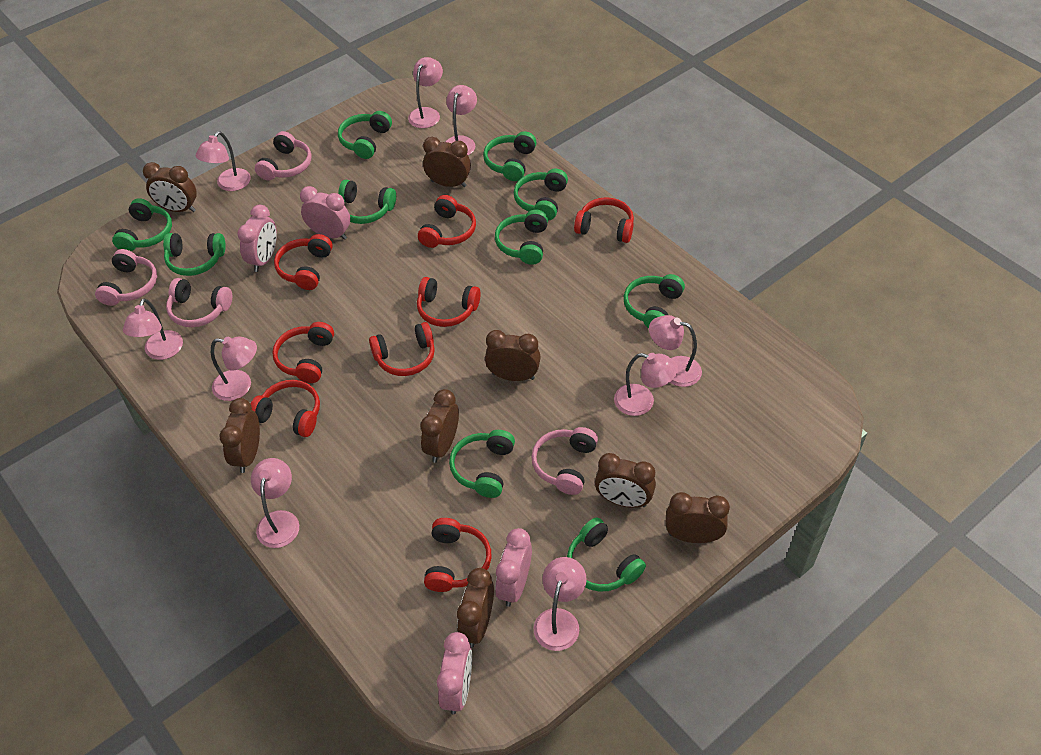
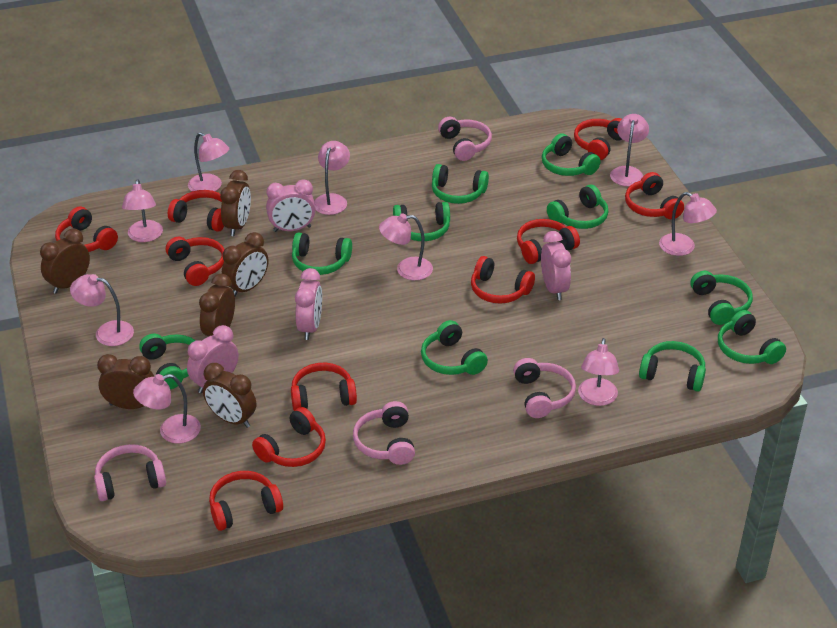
brown clock: 8 -> 6
red headphones: 8 -> 10

